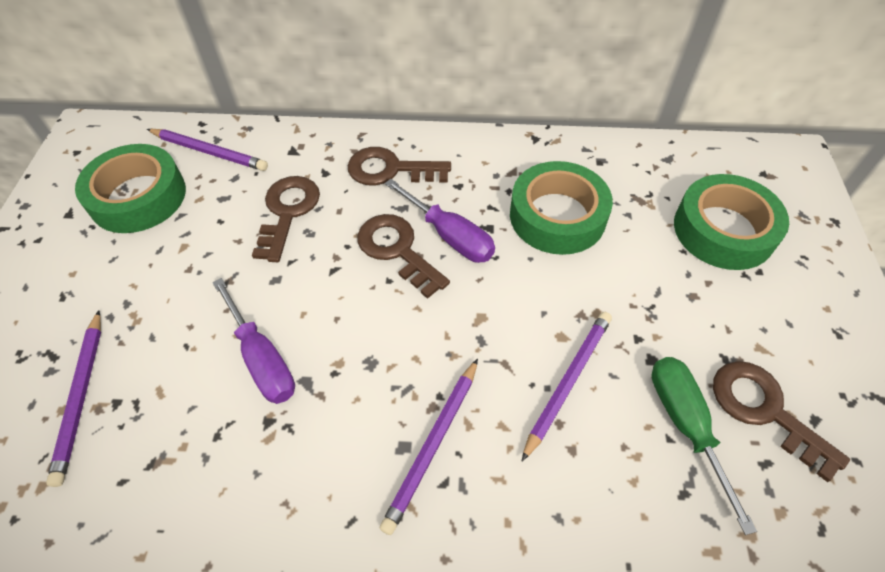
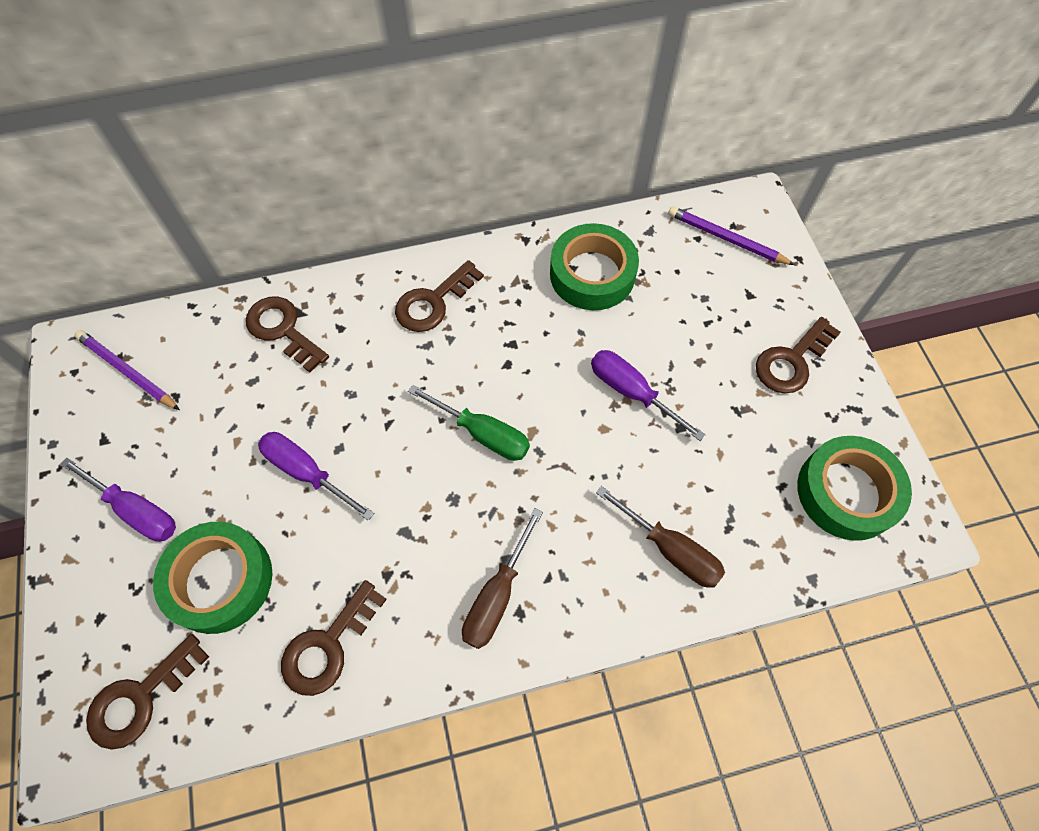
brown key: 4 -> 5
brown screwdriver: 0 -> 2
purple pencil: 4 -> 2
purple screwdriver: 2 -> 3

